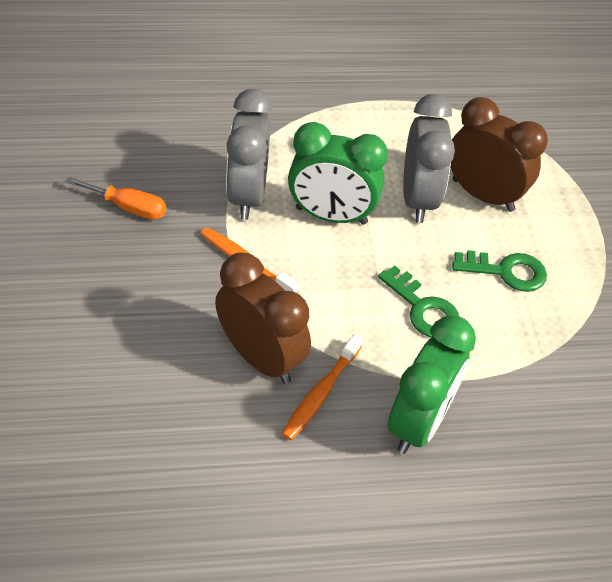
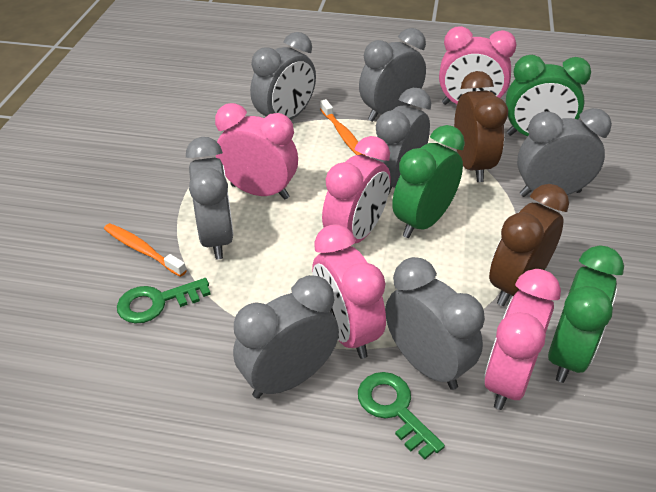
green clock: 2 -> 3
grey clock: 2 -> 7
orange screwdriver: 1 -> 0
pink clock: 0 -> 5

